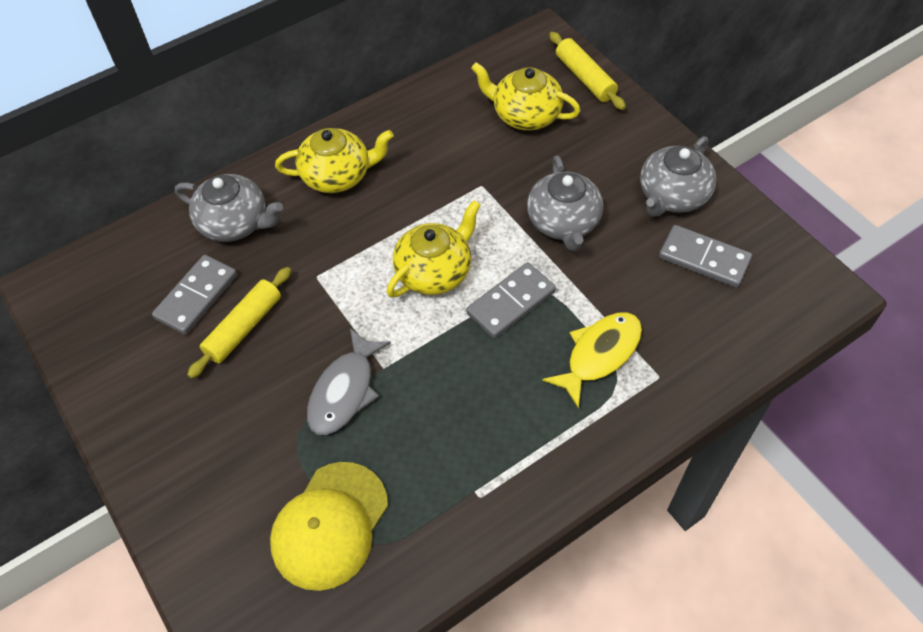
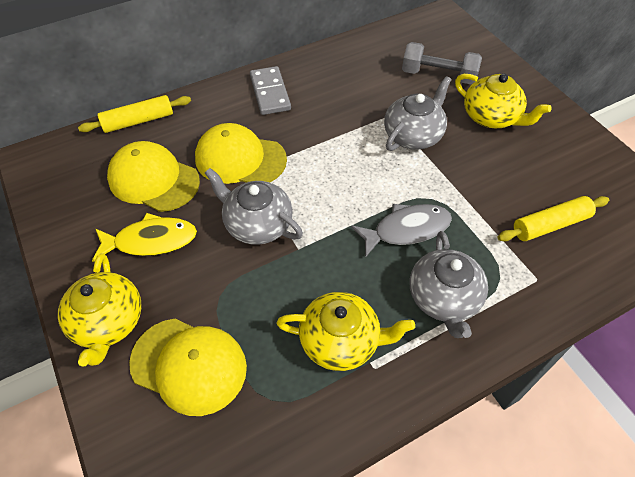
grey domino: 3 -> 1
grey dumbbell: 0 -> 1
yellow cap: 1 -> 3

